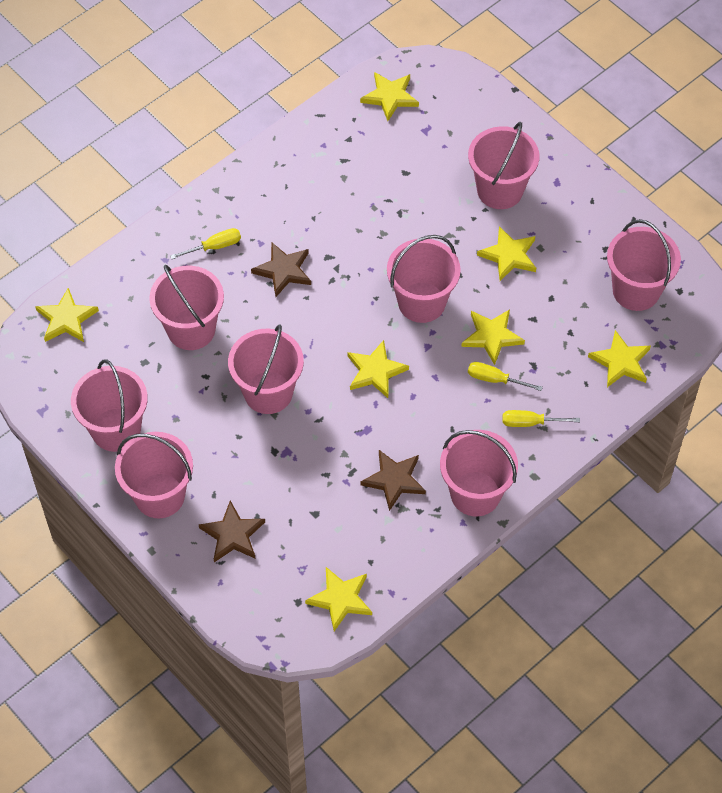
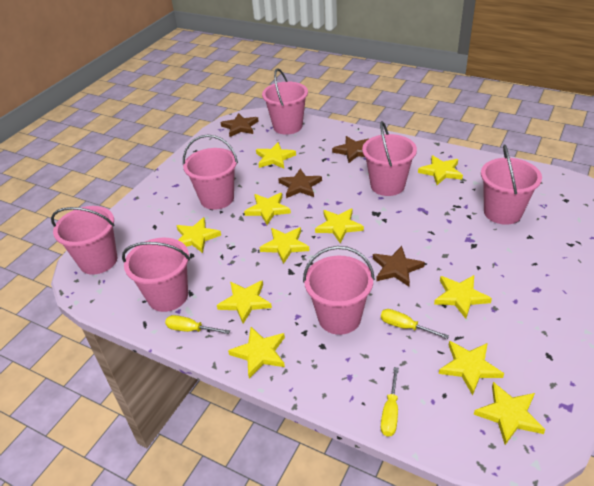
brown star: 3 -> 4
pink bucket: 8 -> 7
yellow star: 7 -> 11

